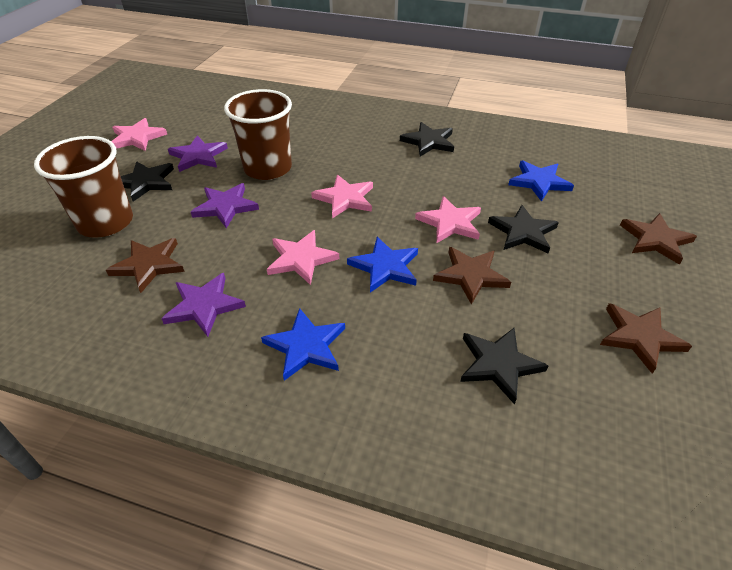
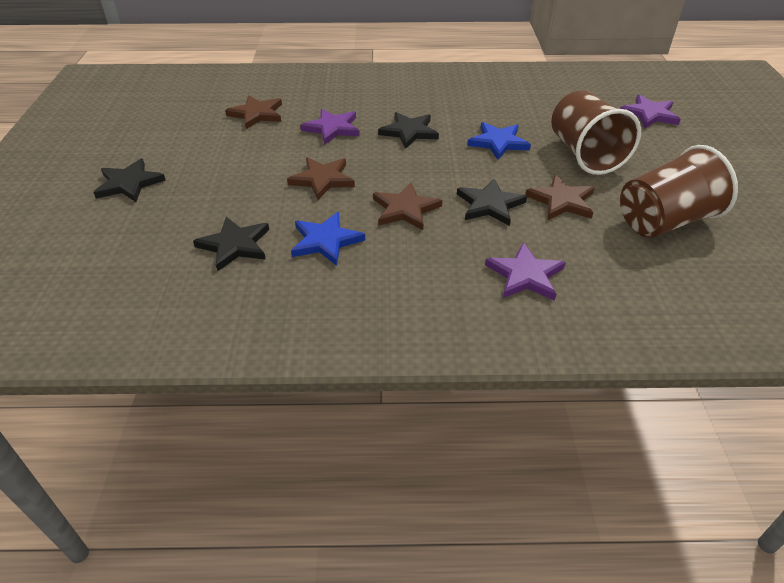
blue star: 3 -> 2
pink star: 4 -> 0

